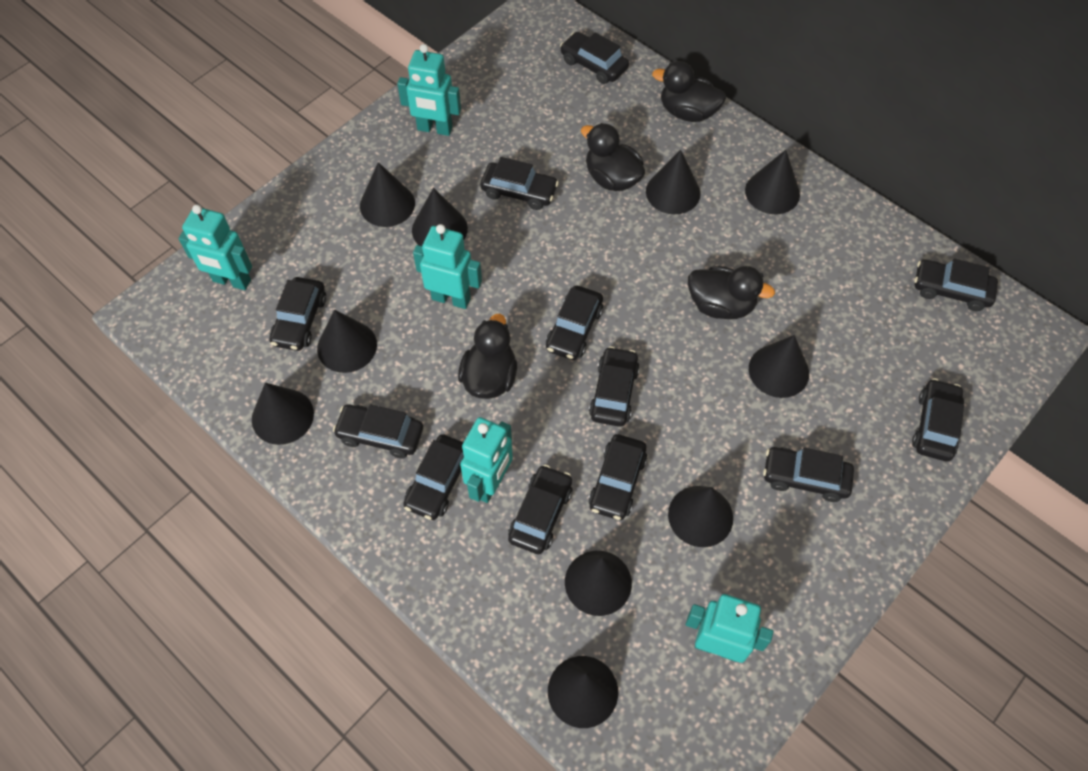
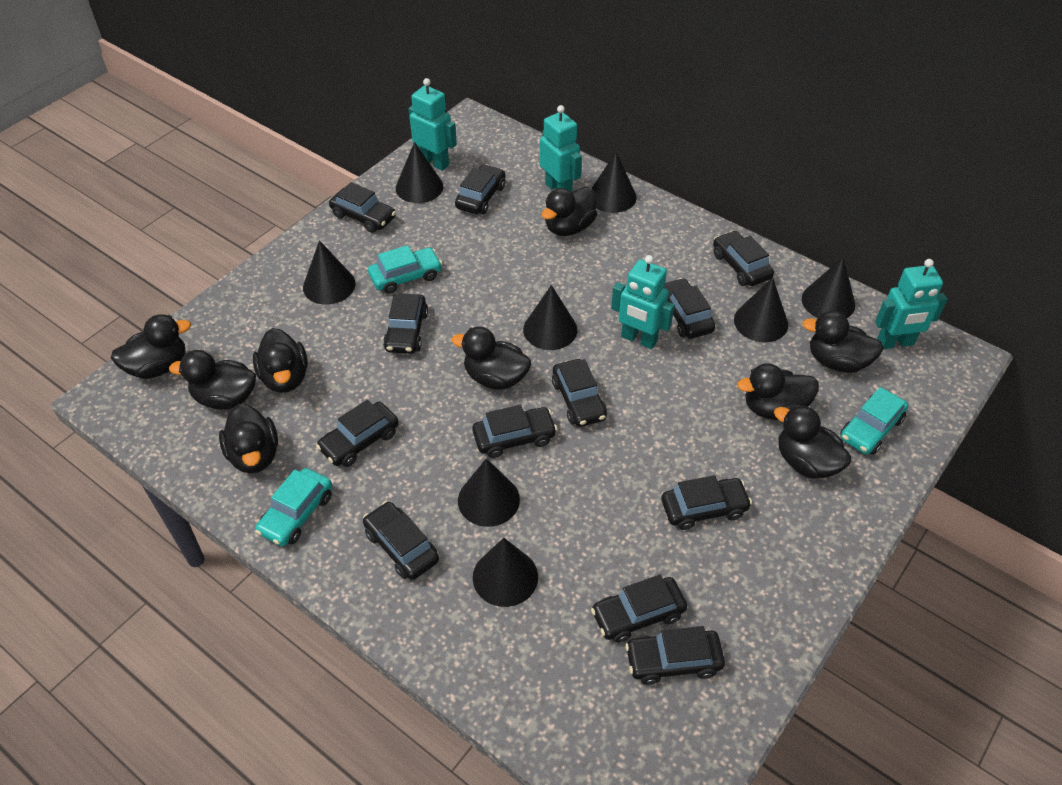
black cone: 10 -> 8
black duck: 4 -> 9
turquoise car: 0 -> 3
turquoise robot: 5 -> 4

